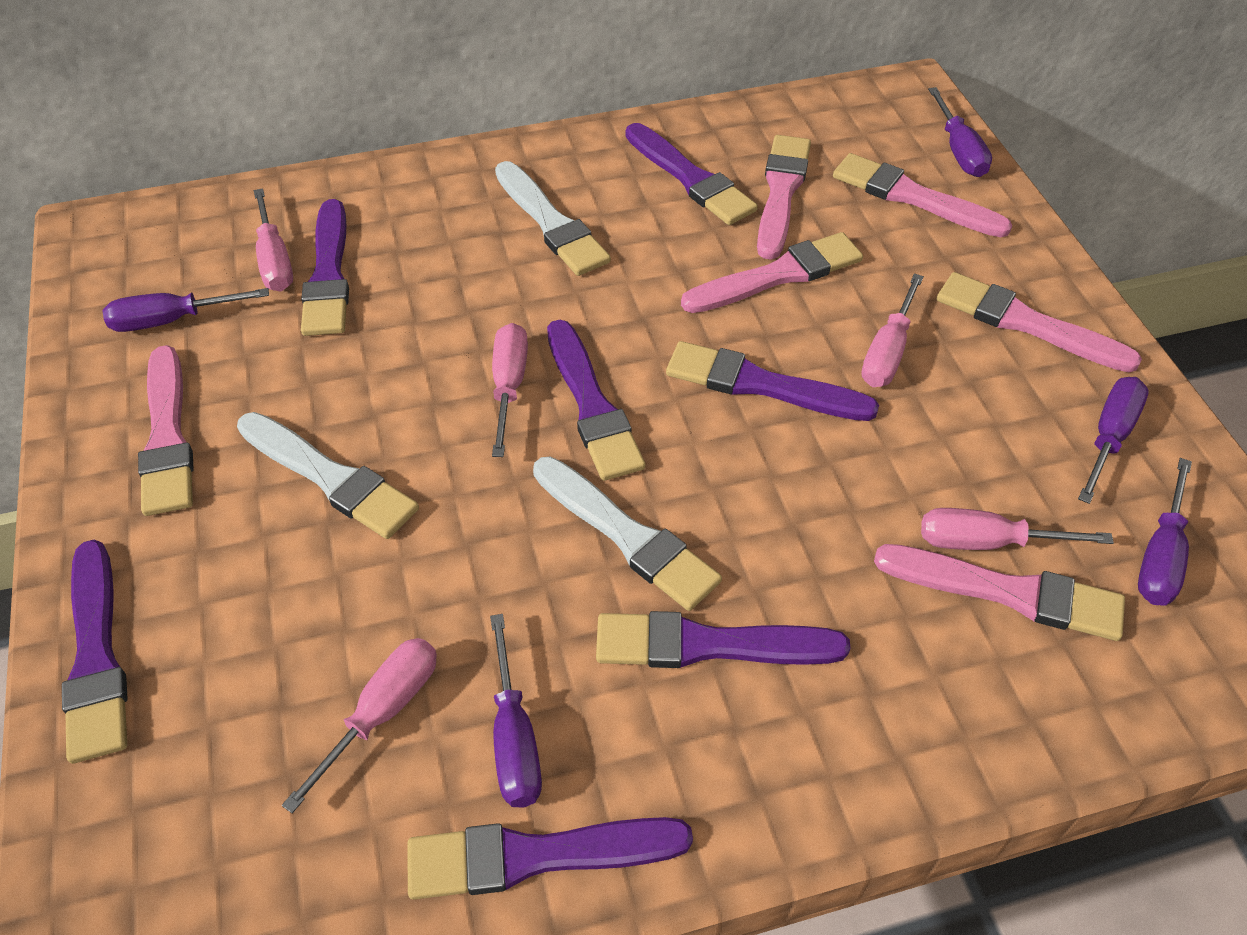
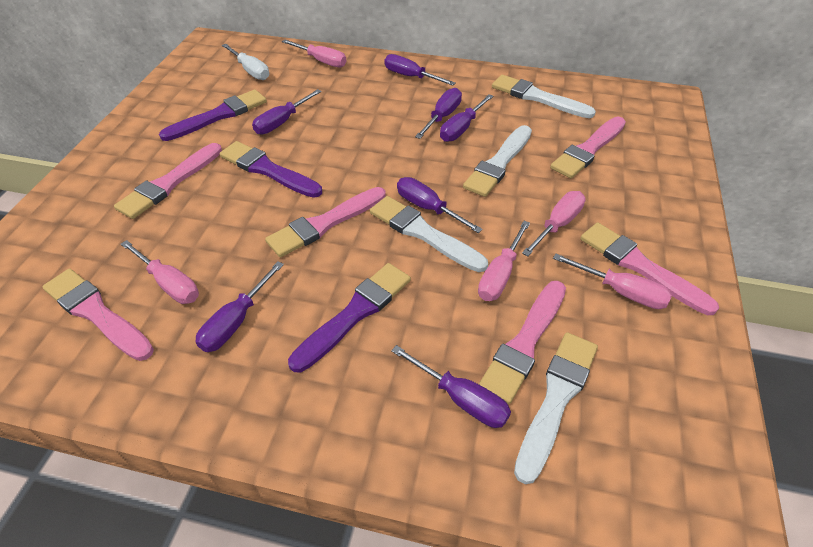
purple brush: 7 -> 3
purple screwdriver: 5 -> 7
white brush: 3 -> 4
white screwdriver: 0 -> 1

